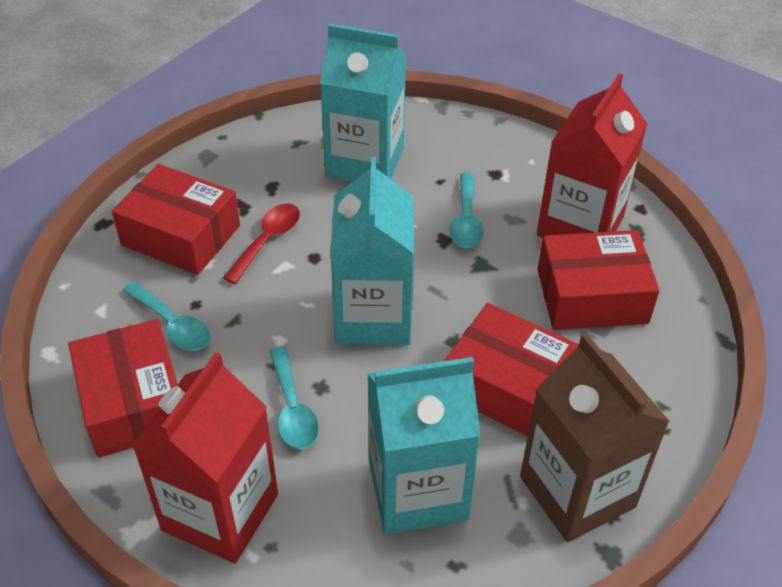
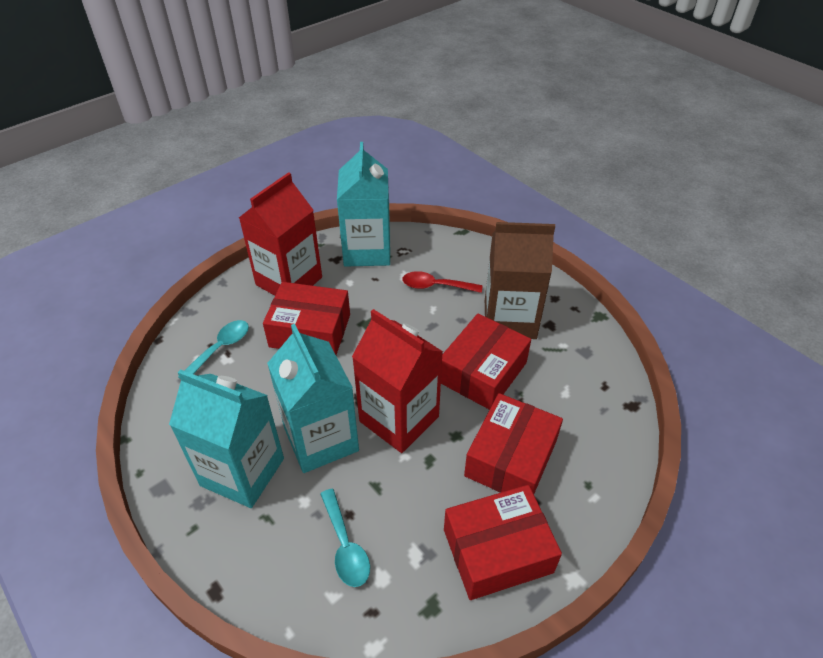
turquoise spoon: 3 -> 2

